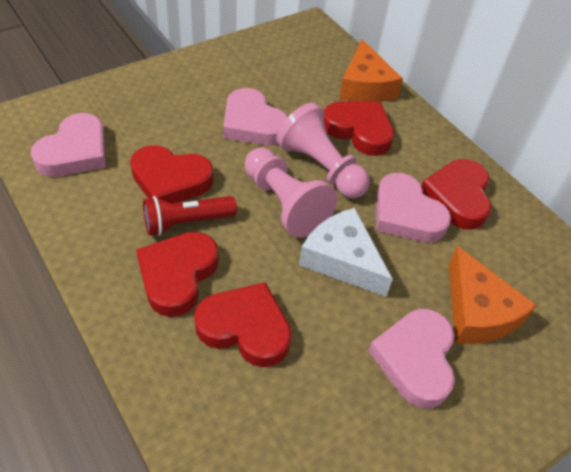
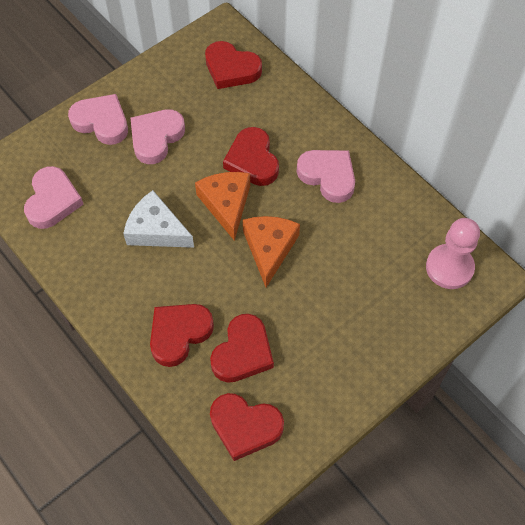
pink pawn: 2 -> 1
red flashlight: 1 -> 0

